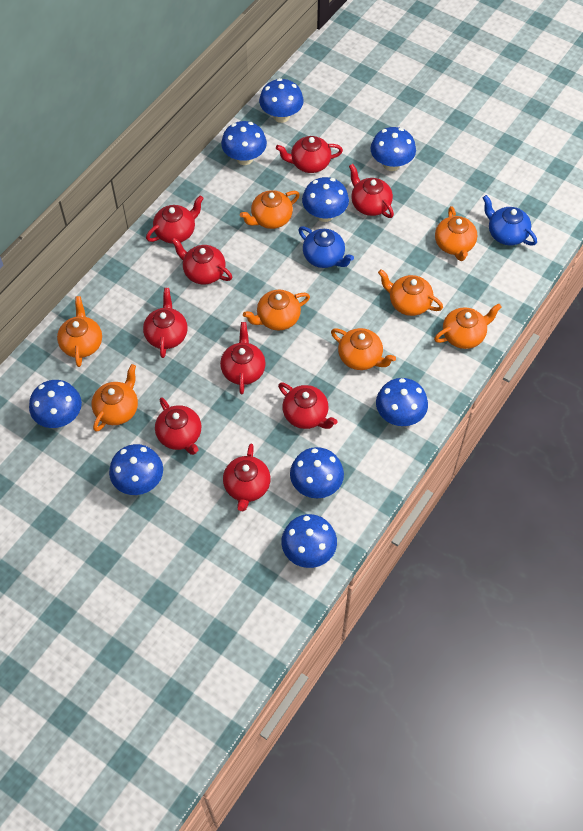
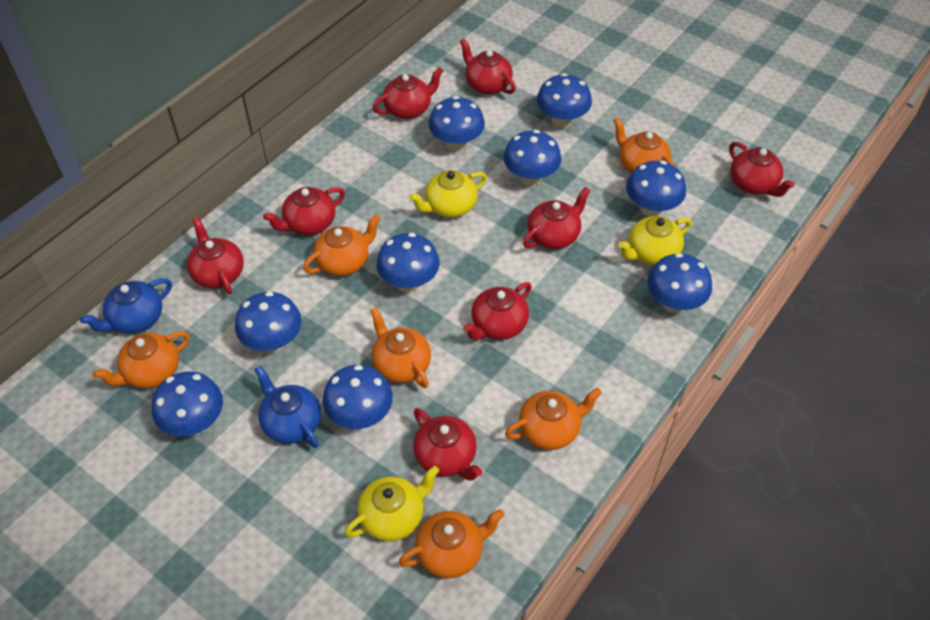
orange teapot: 8 -> 6
red teapot: 9 -> 8
yellow teapot: 0 -> 3

